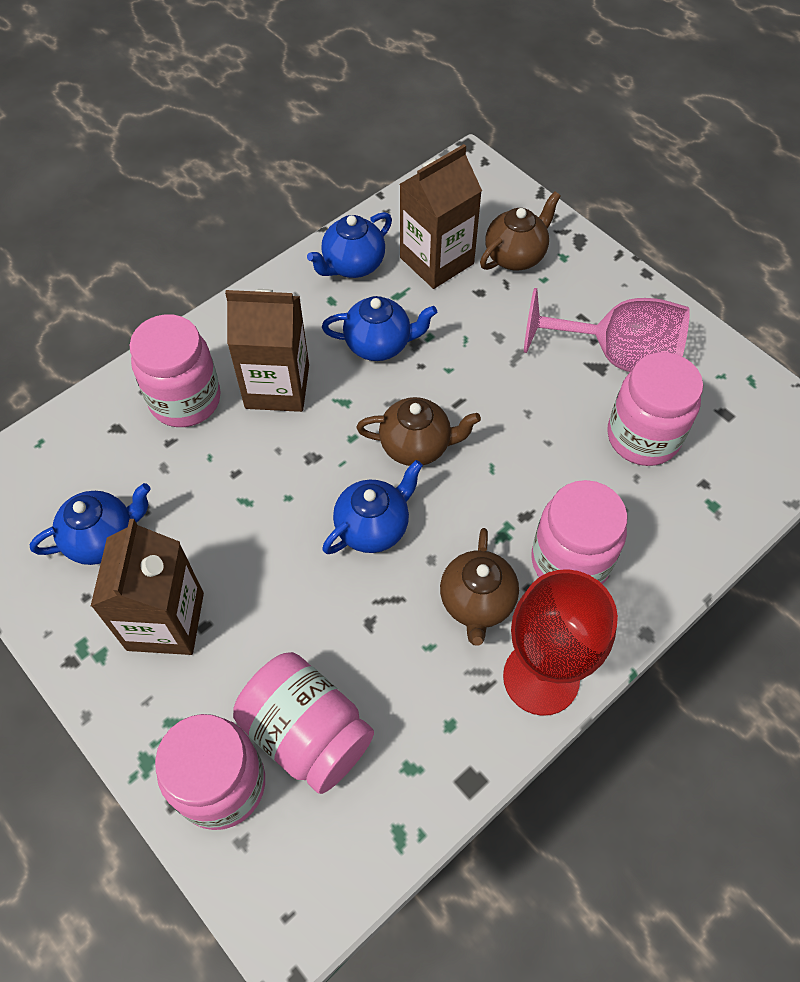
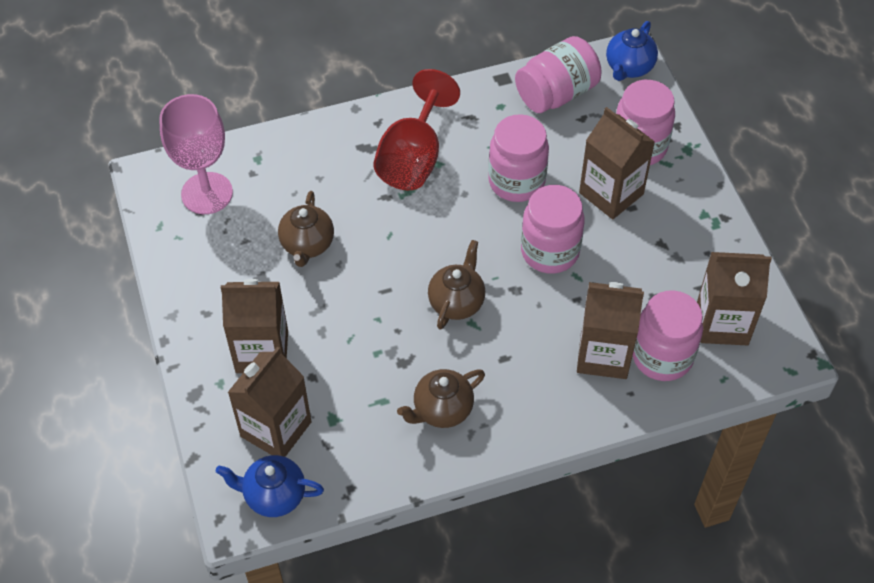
blue teapot: 4 -> 2
brown carton: 3 -> 5

